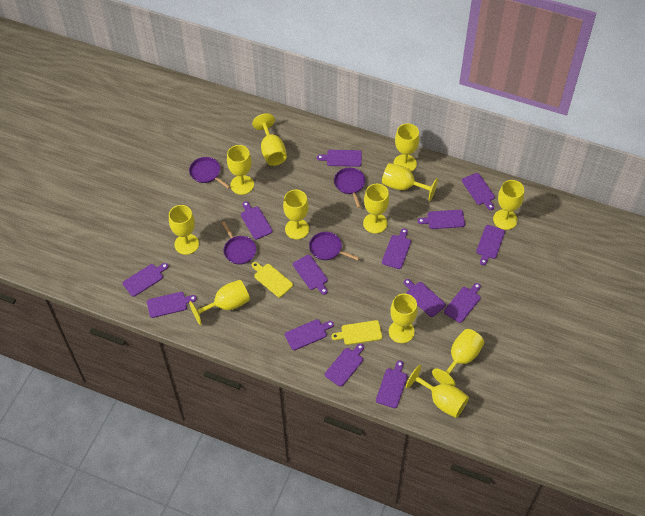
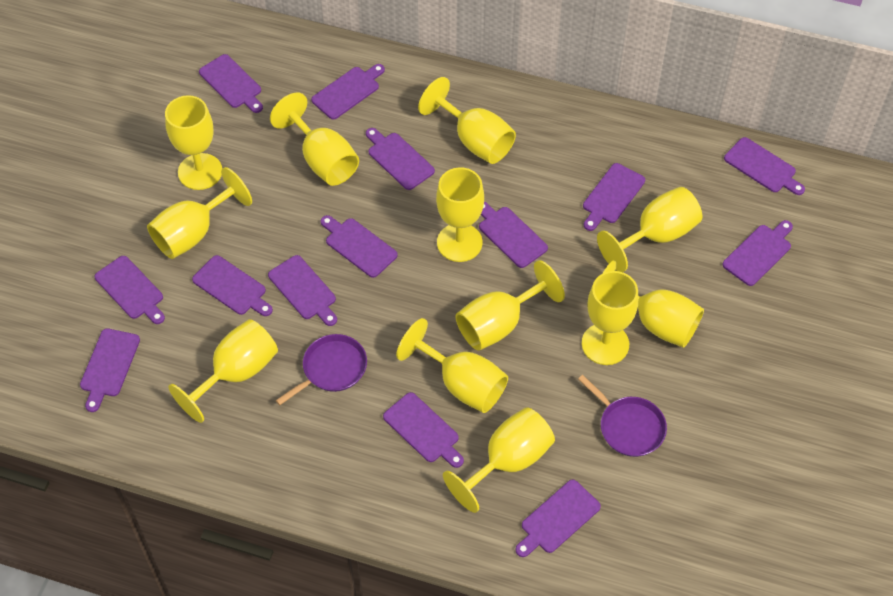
purple pan: 4 -> 2
yellow cutting board: 2 -> 0

